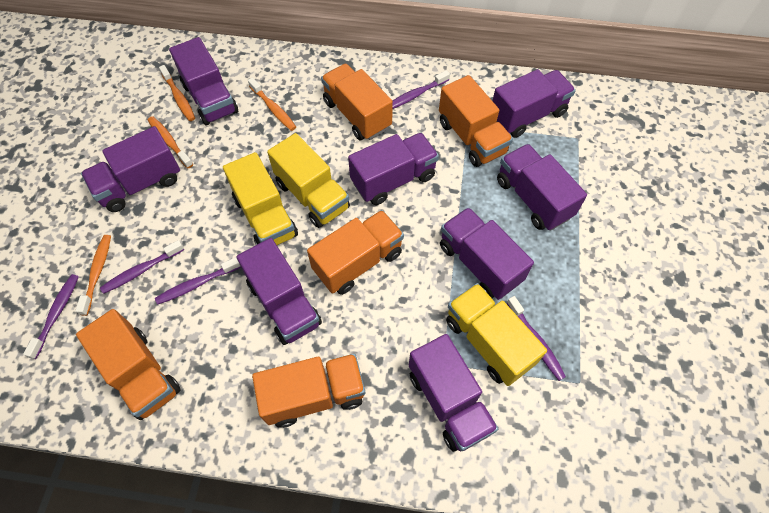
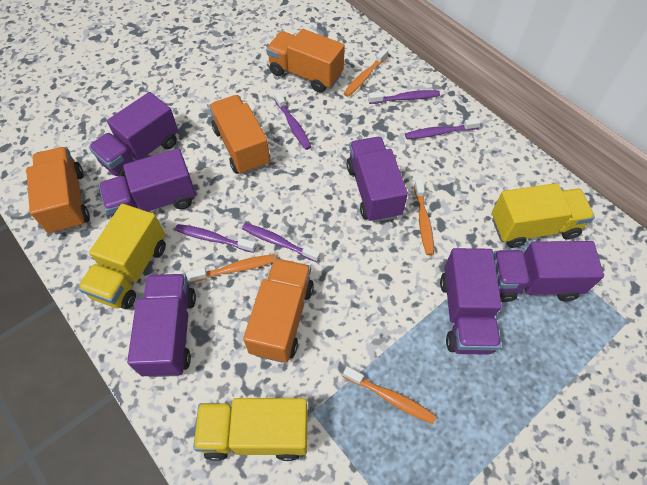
orange truck: 5 -> 4
purple truck: 8 -> 6

